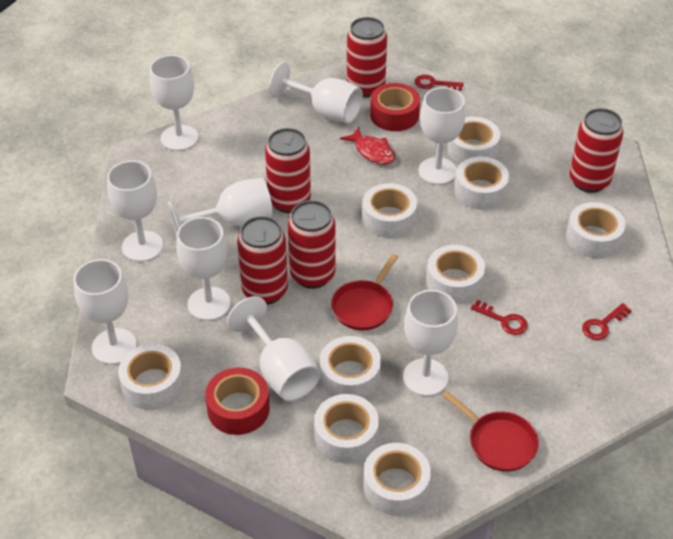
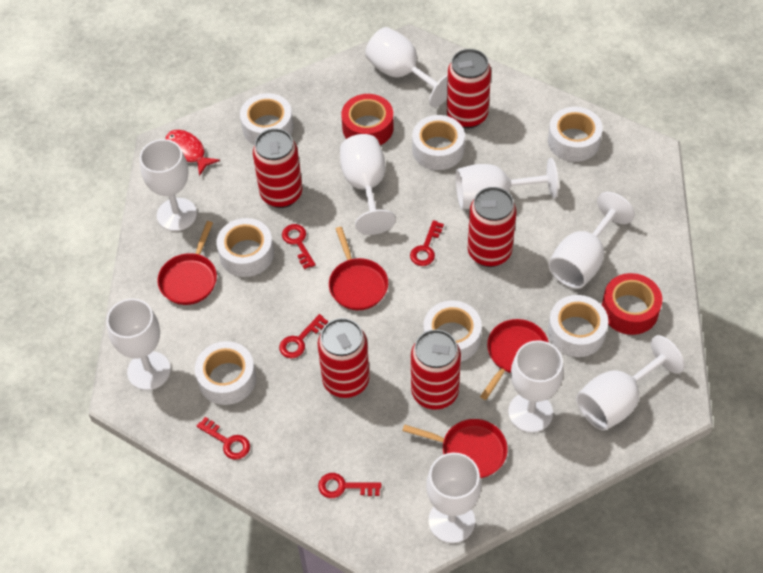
red key: 3 -> 5
red pan: 2 -> 4
white tape: 9 -> 7

